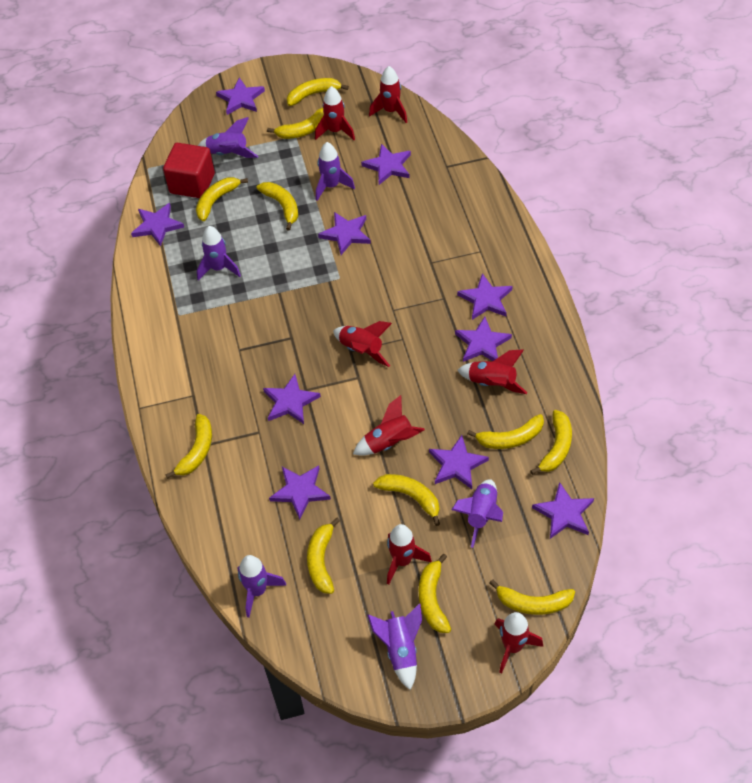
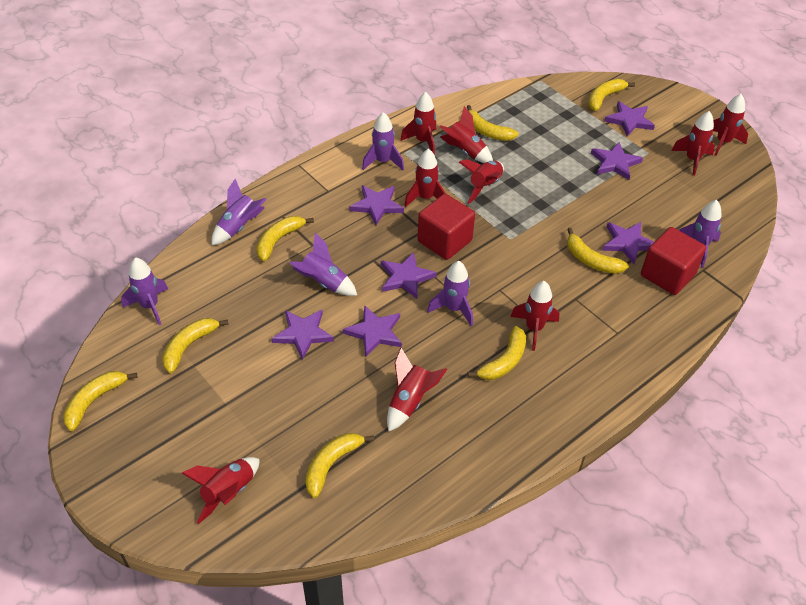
purple star: 10 -> 7
red cube: 1 -> 2
red rocket: 7 -> 9
yellow banana: 11 -> 8

